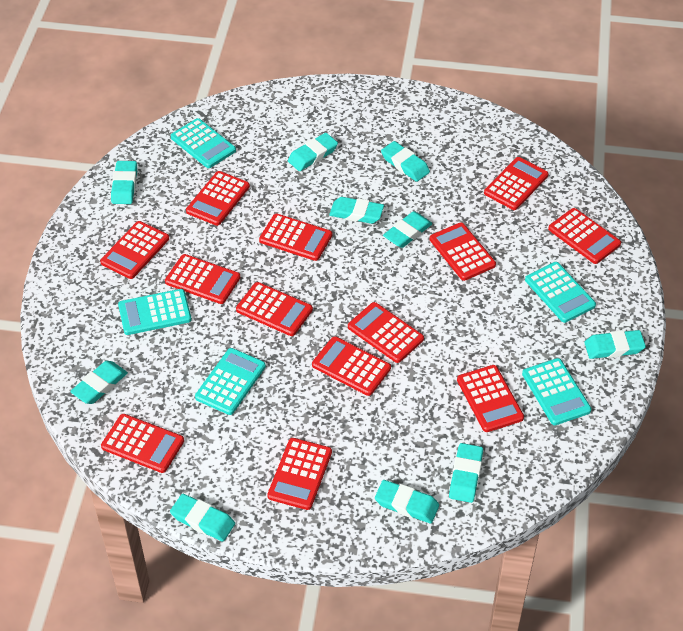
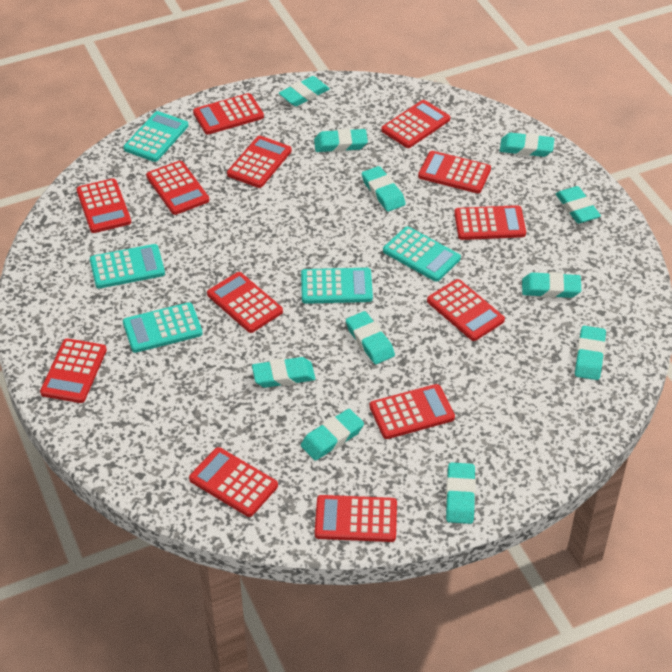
turquoise eraser: 10 -> 11

